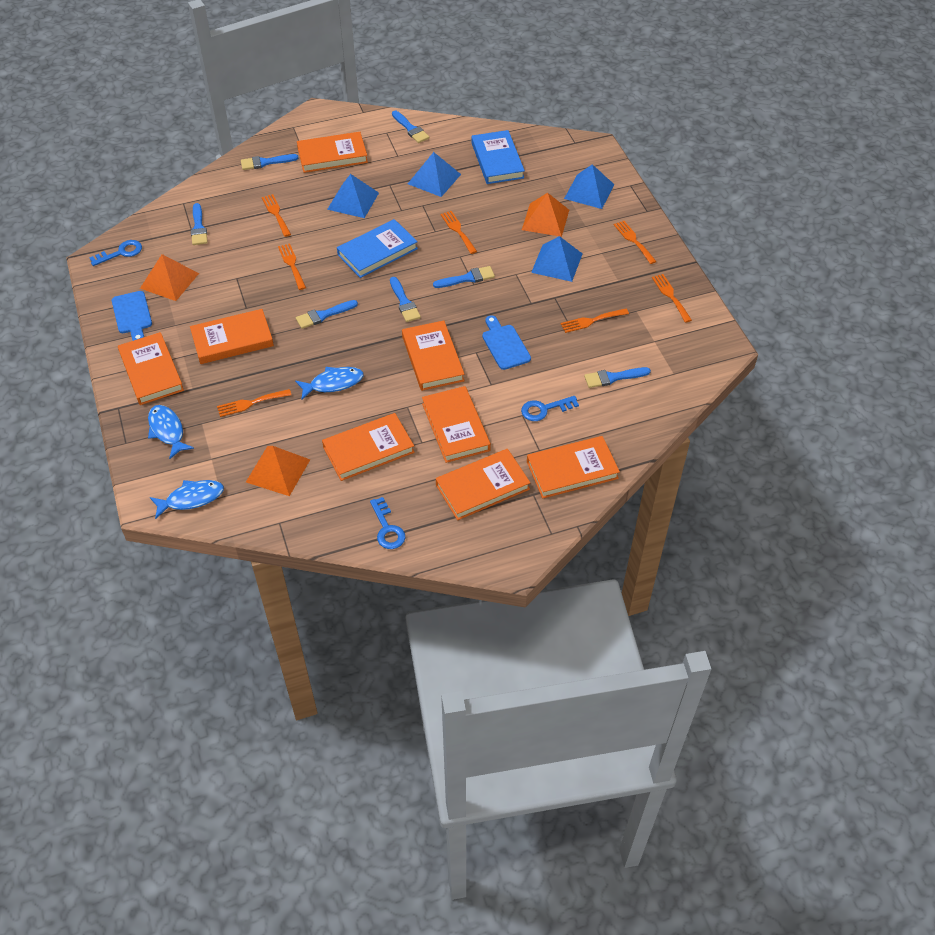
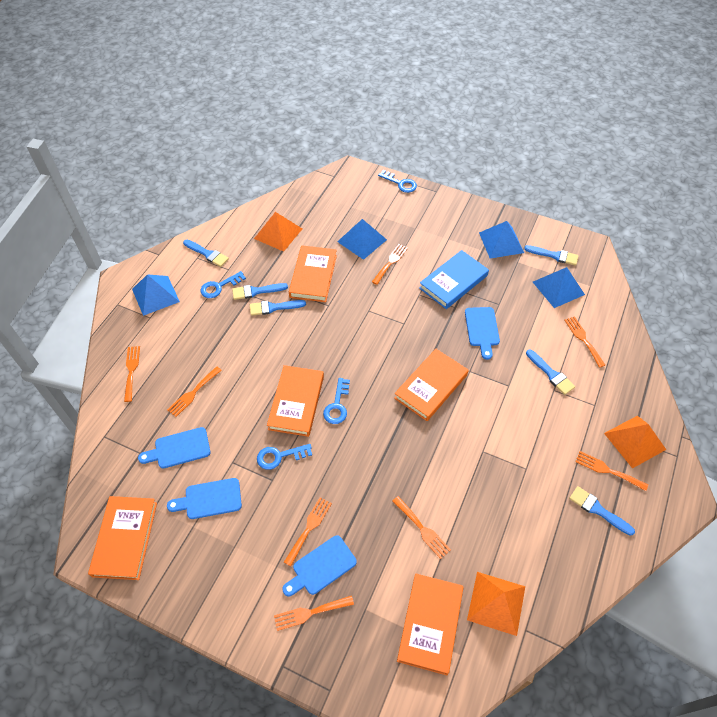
blue book: 2 -> 1
blue brush: 7 -> 6
blue cutting board: 2 -> 4
blue fish: 3 -> 0
blue key: 3 -> 4
orange book: 8 -> 5
orange fork: 7 -> 8

